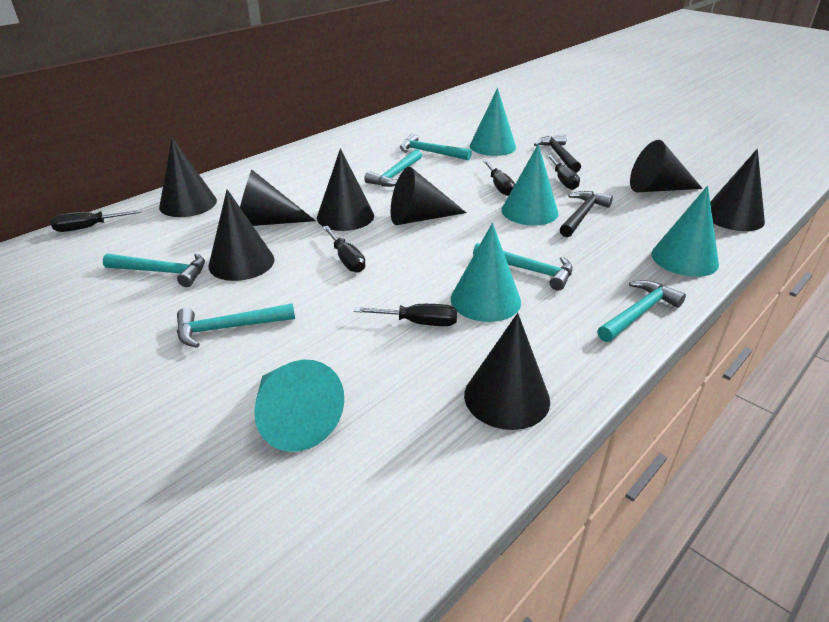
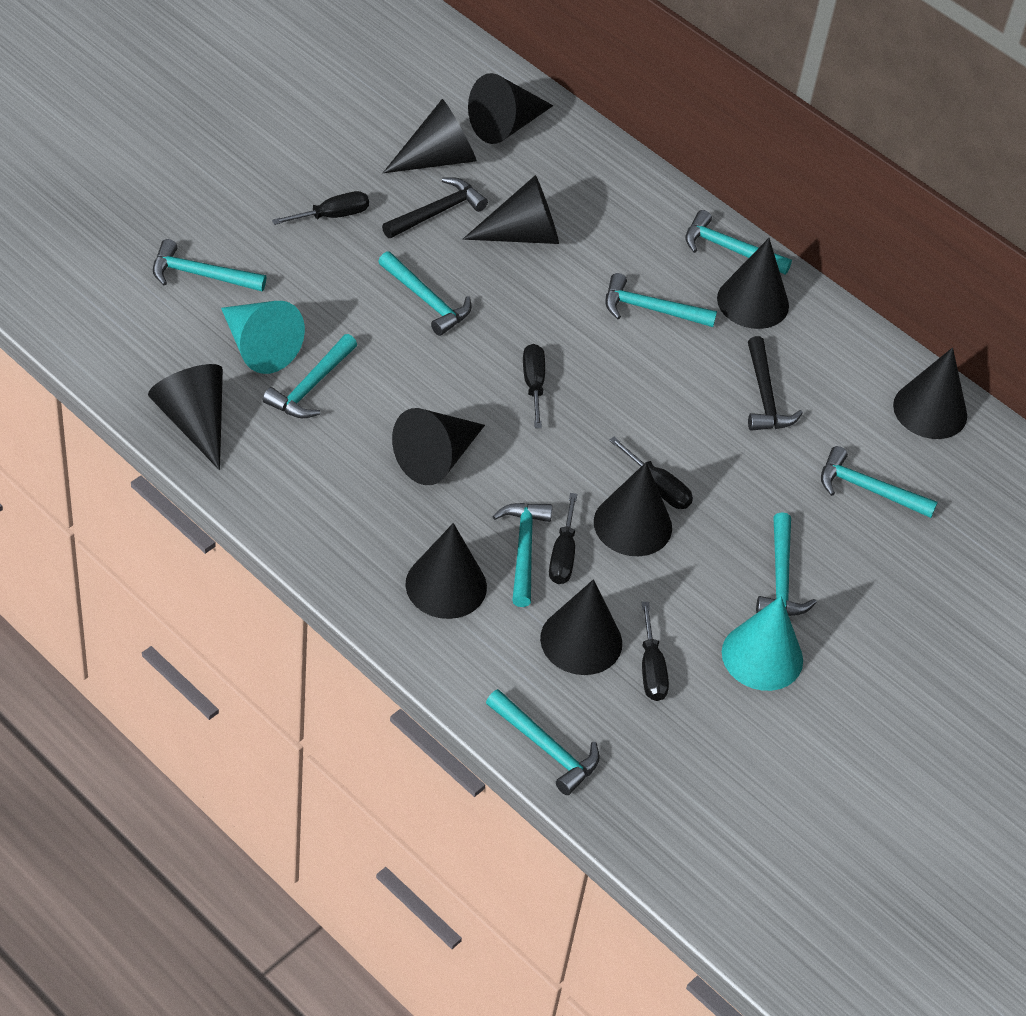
black cone: 8 -> 10
turquoise cone: 5 -> 2
turquoise hammer: 6 -> 9

